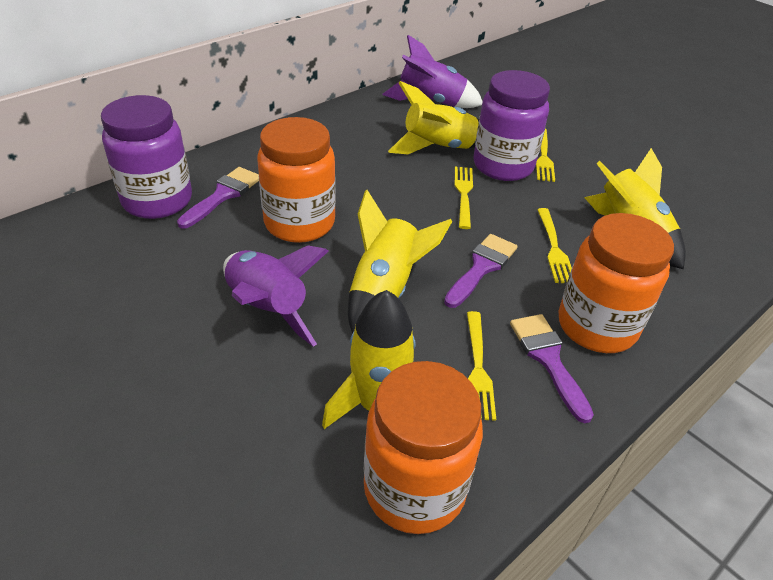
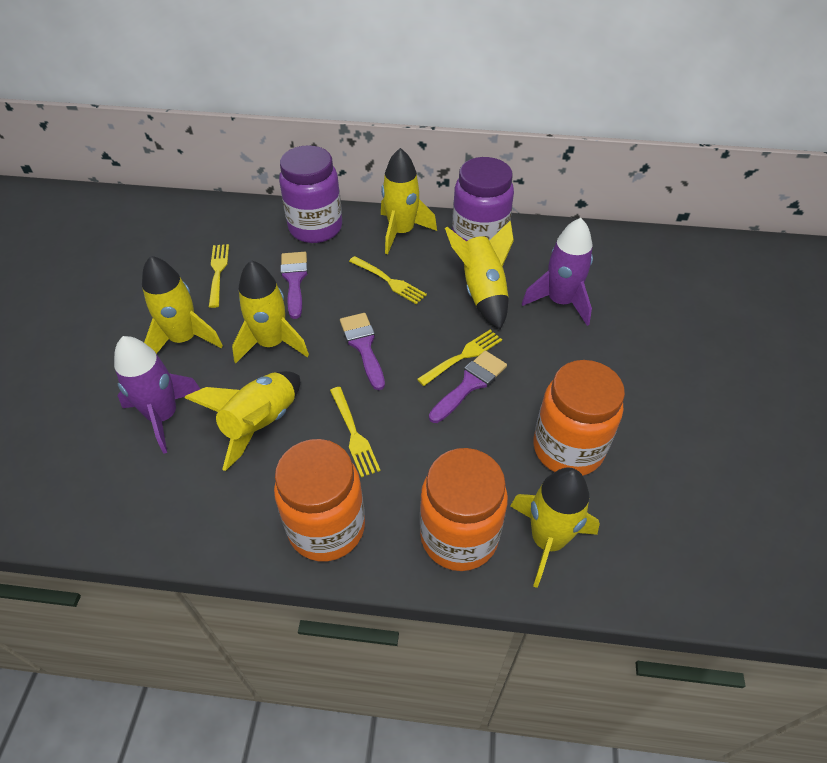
yellow rocket: 4 -> 6

